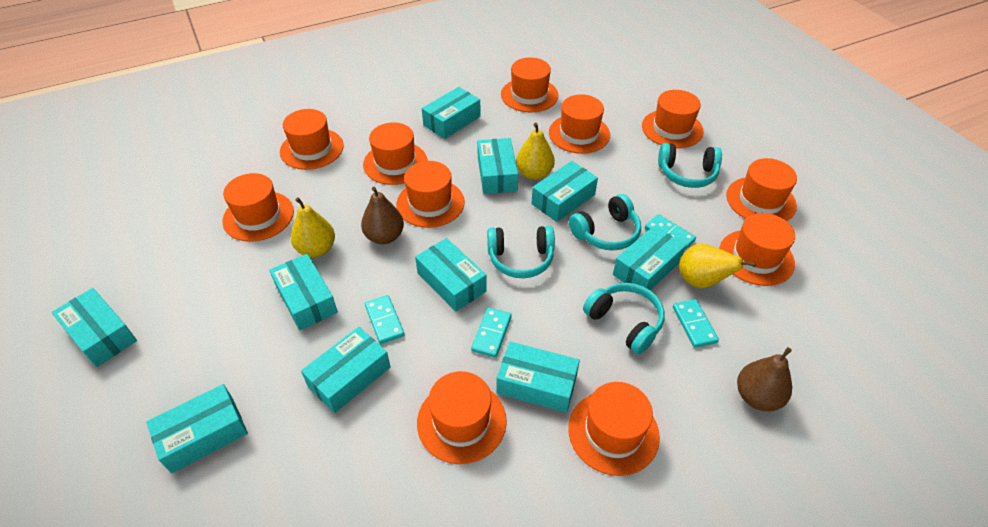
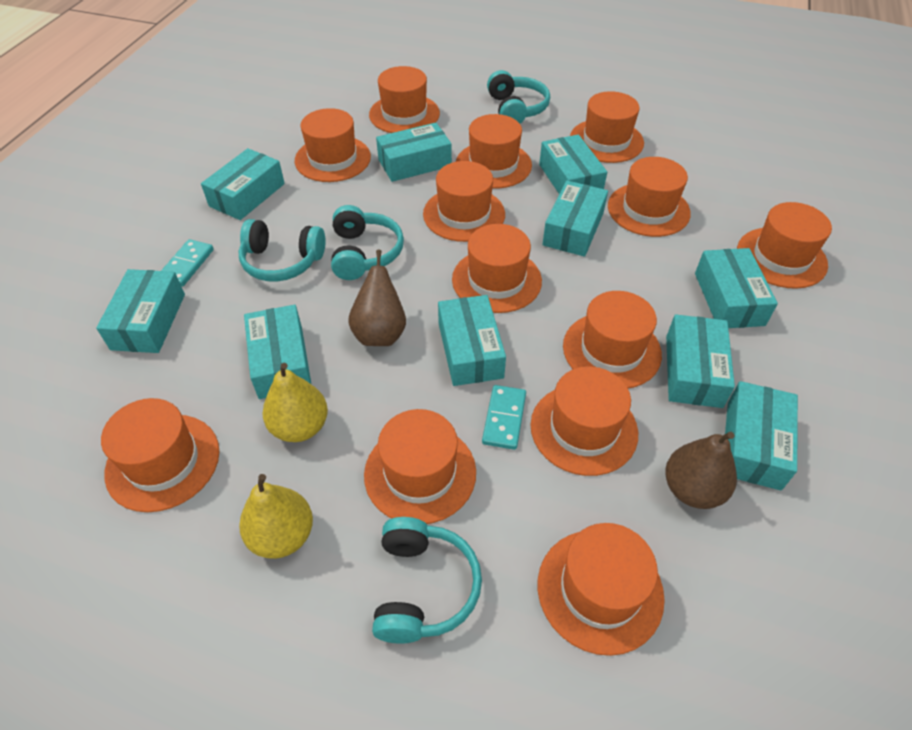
orange hat: 11 -> 13
turquoise domino: 4 -> 2
yellow pear: 3 -> 2

